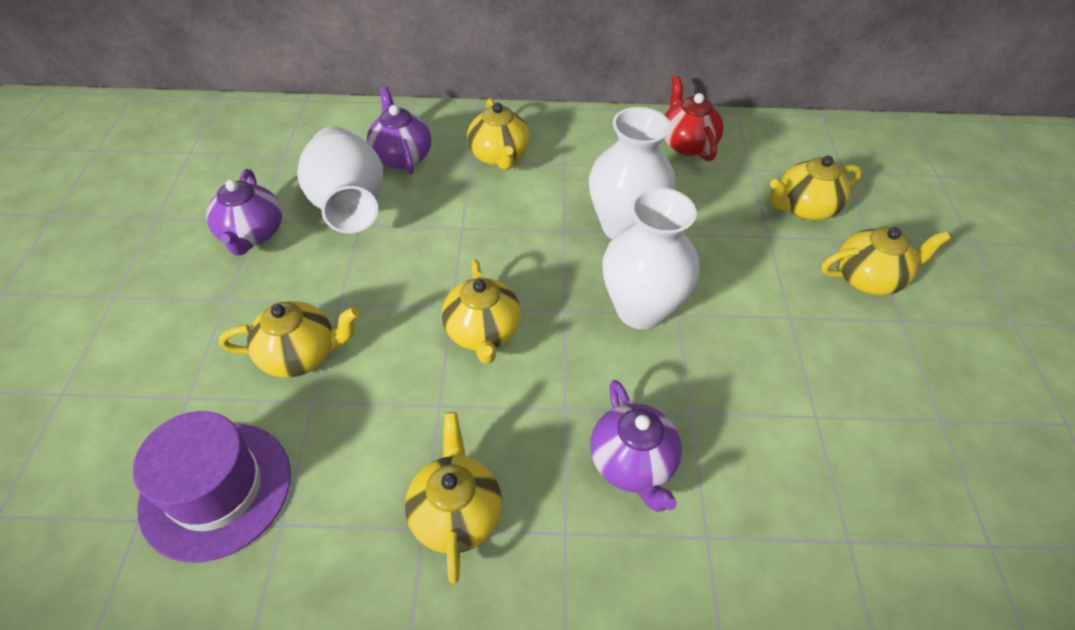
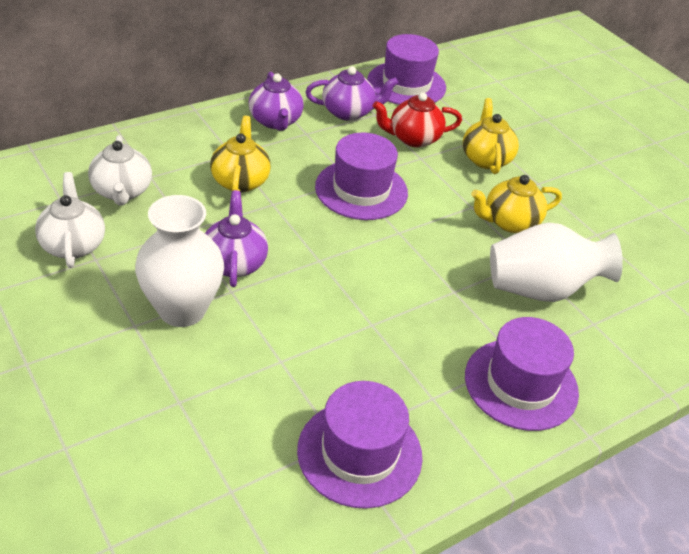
purple hat: 1 -> 4
white teapot: 0 -> 2
white vase: 3 -> 2
yellow teapot: 6 -> 3

